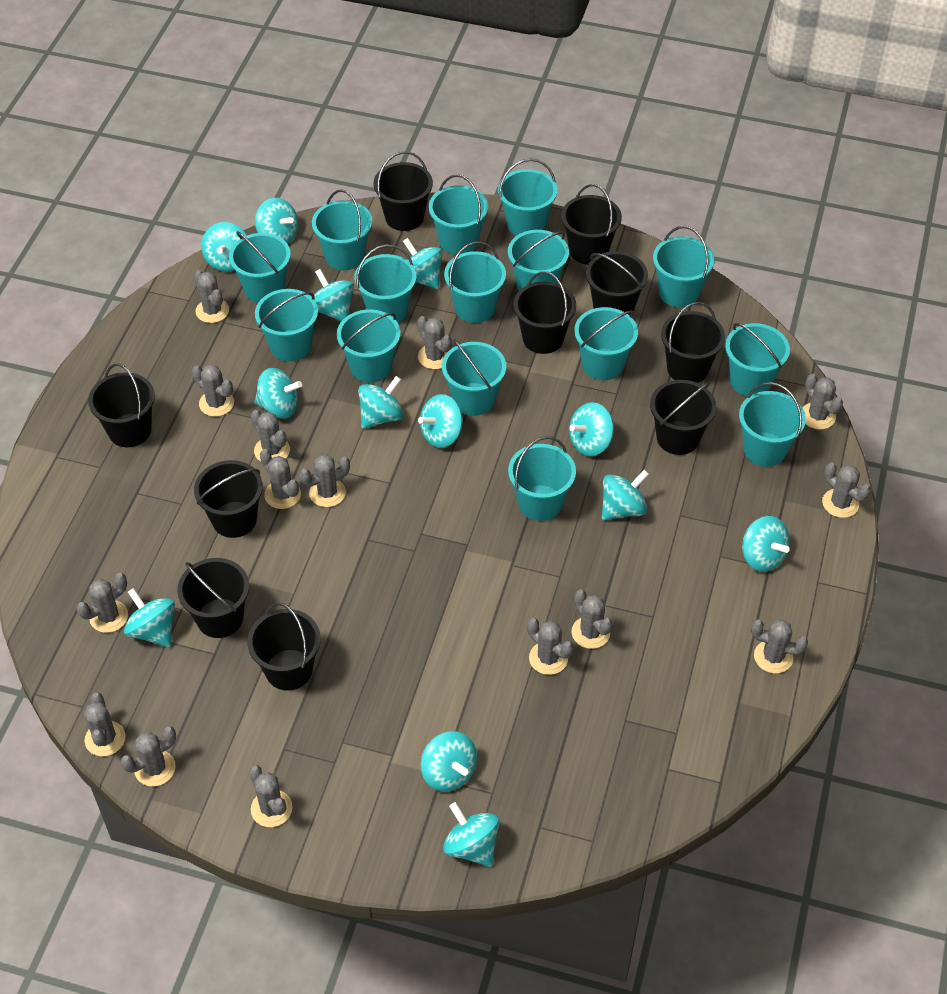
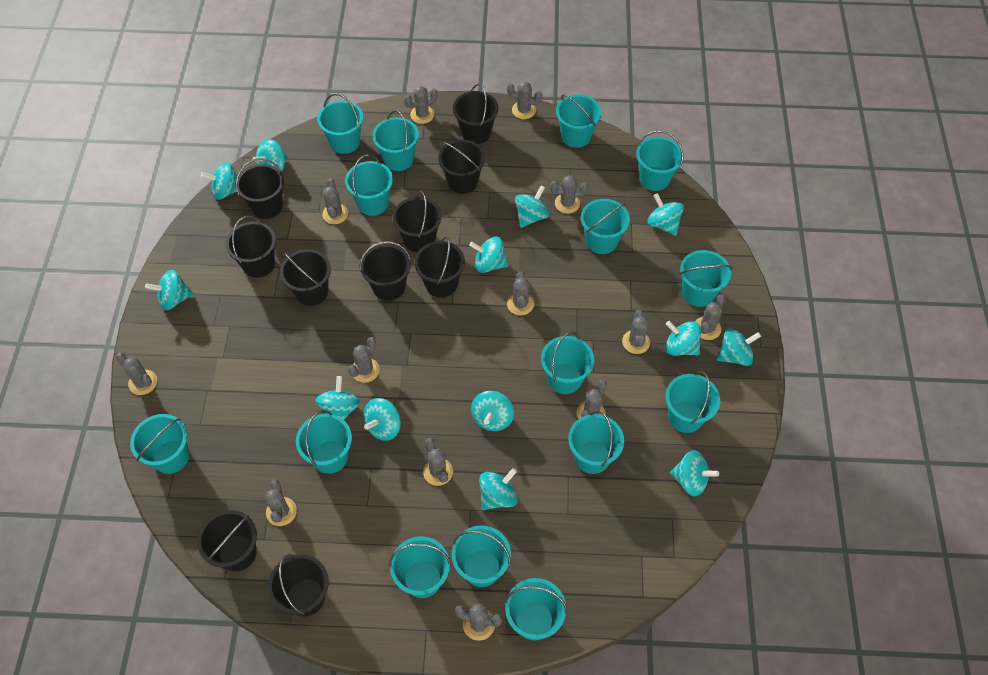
grey cactus: 15 -> 13

